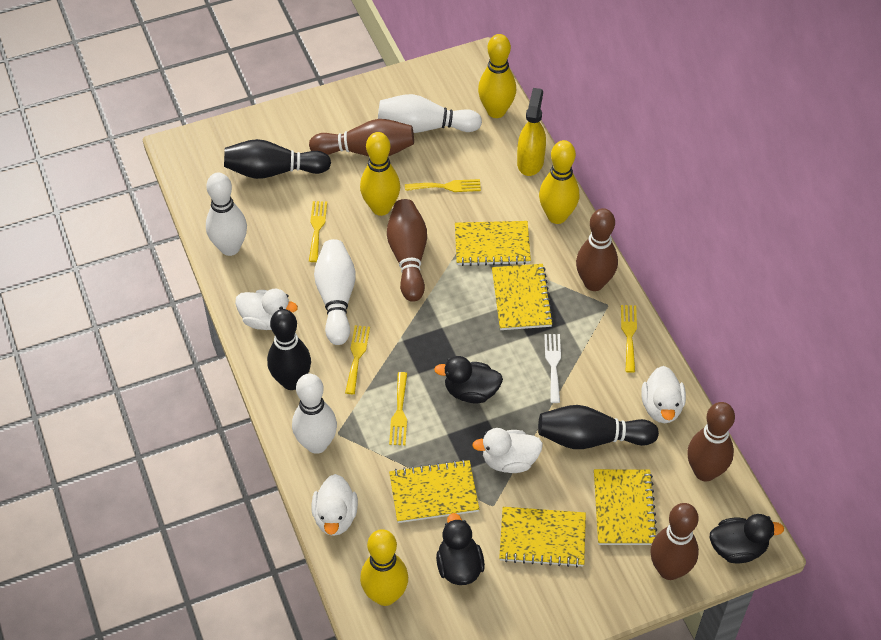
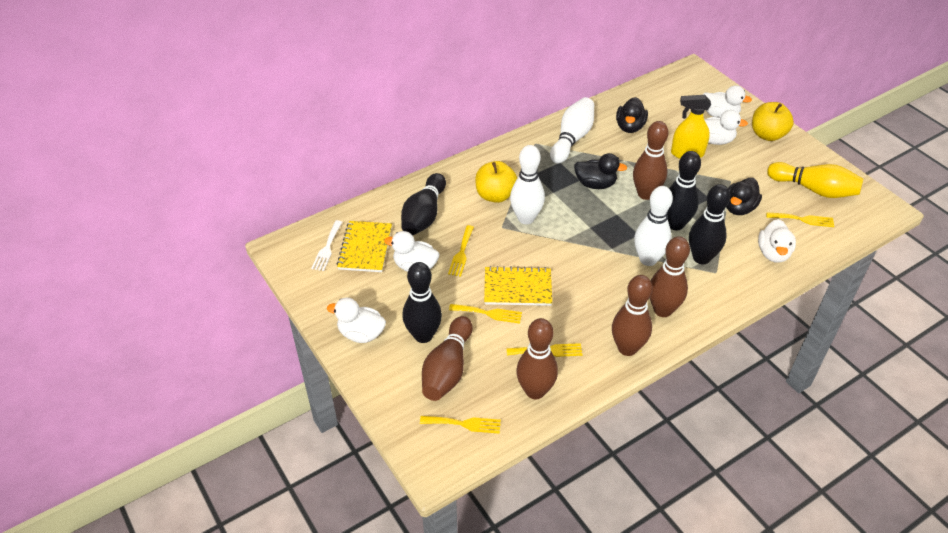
black bowling pin: 3 -> 4
white bowling pin: 4 -> 3
white duck: 4 -> 5
yellow apple: 0 -> 2
yellow bowling pin: 4 -> 1
yellow notebook: 5 -> 2

